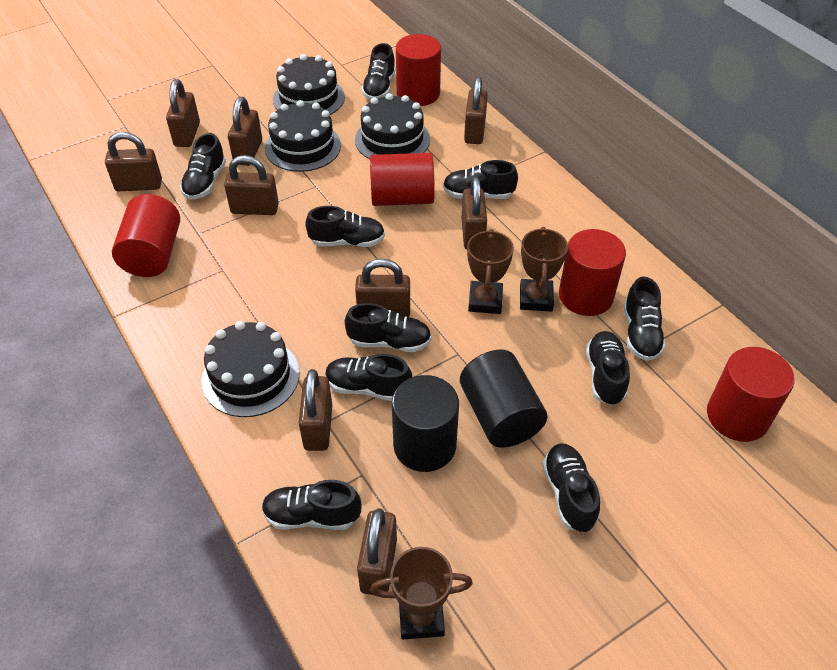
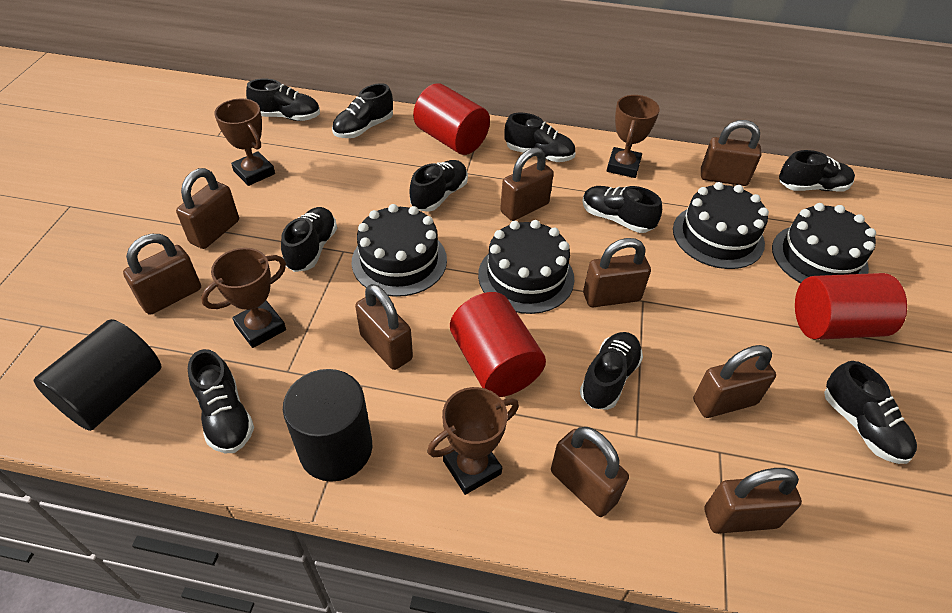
brown trophy: 3 -> 4
red cylinder: 5 -> 3

